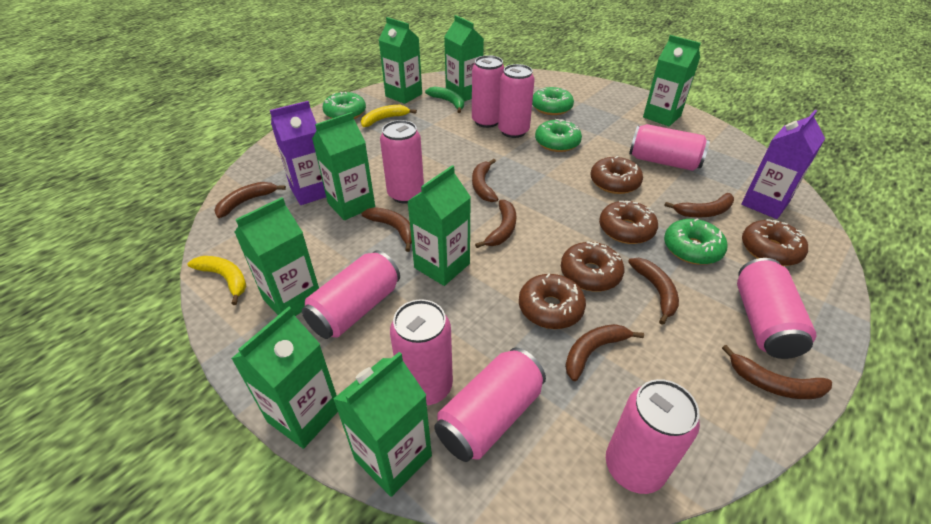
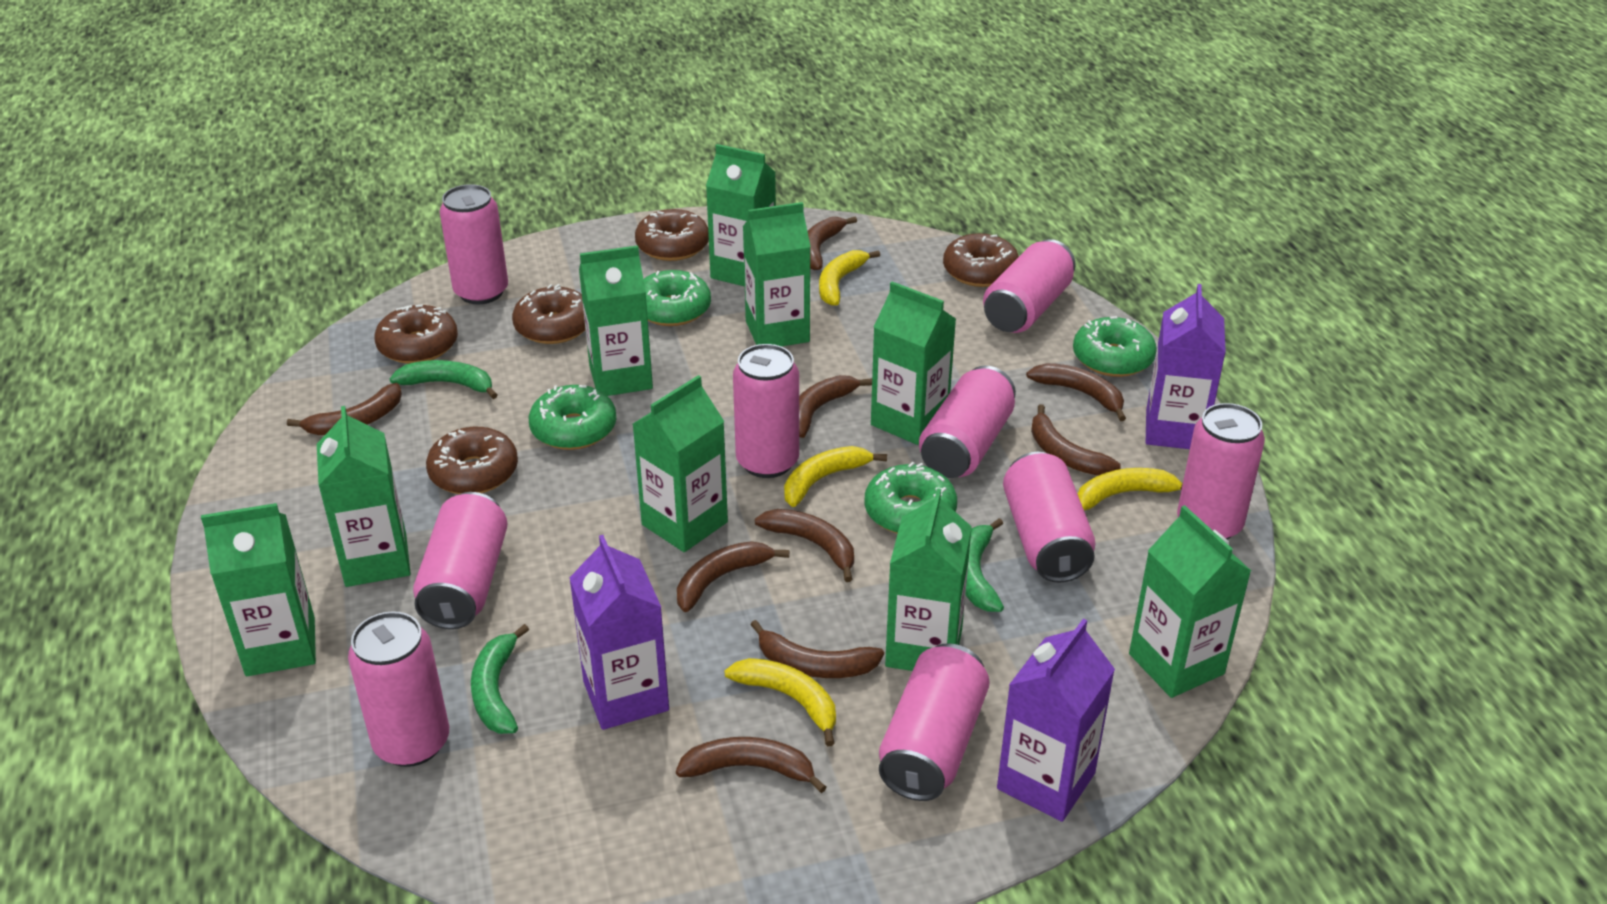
brown banana: 8 -> 9
green banana: 1 -> 3
green carton: 8 -> 9
purple carton: 2 -> 3
yellow banana: 2 -> 4

